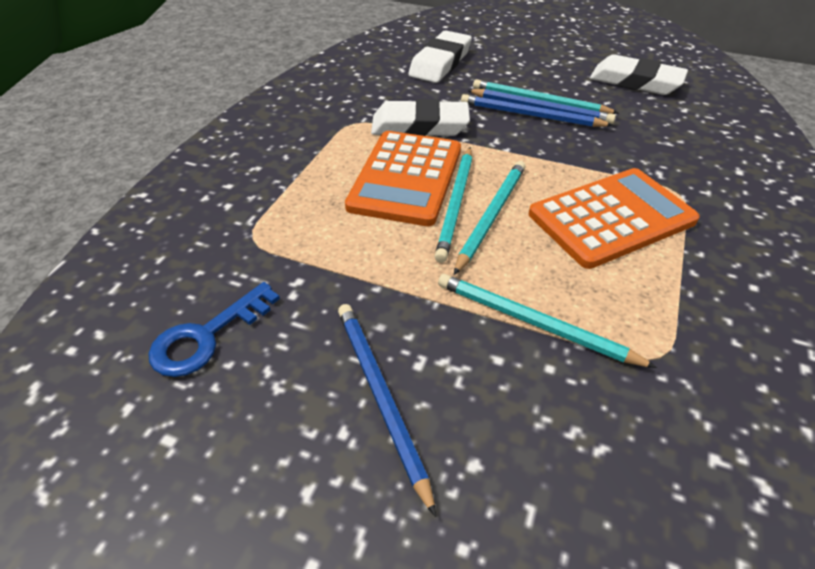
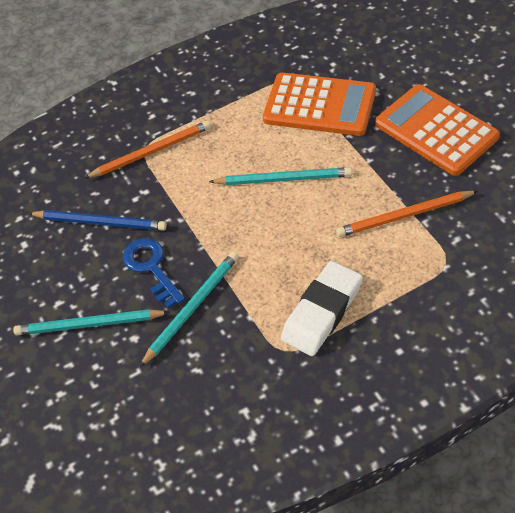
blue pencil: 3 -> 1
orange pencil: 0 -> 2
turquoise pencil: 4 -> 3
white eraser: 3 -> 1

